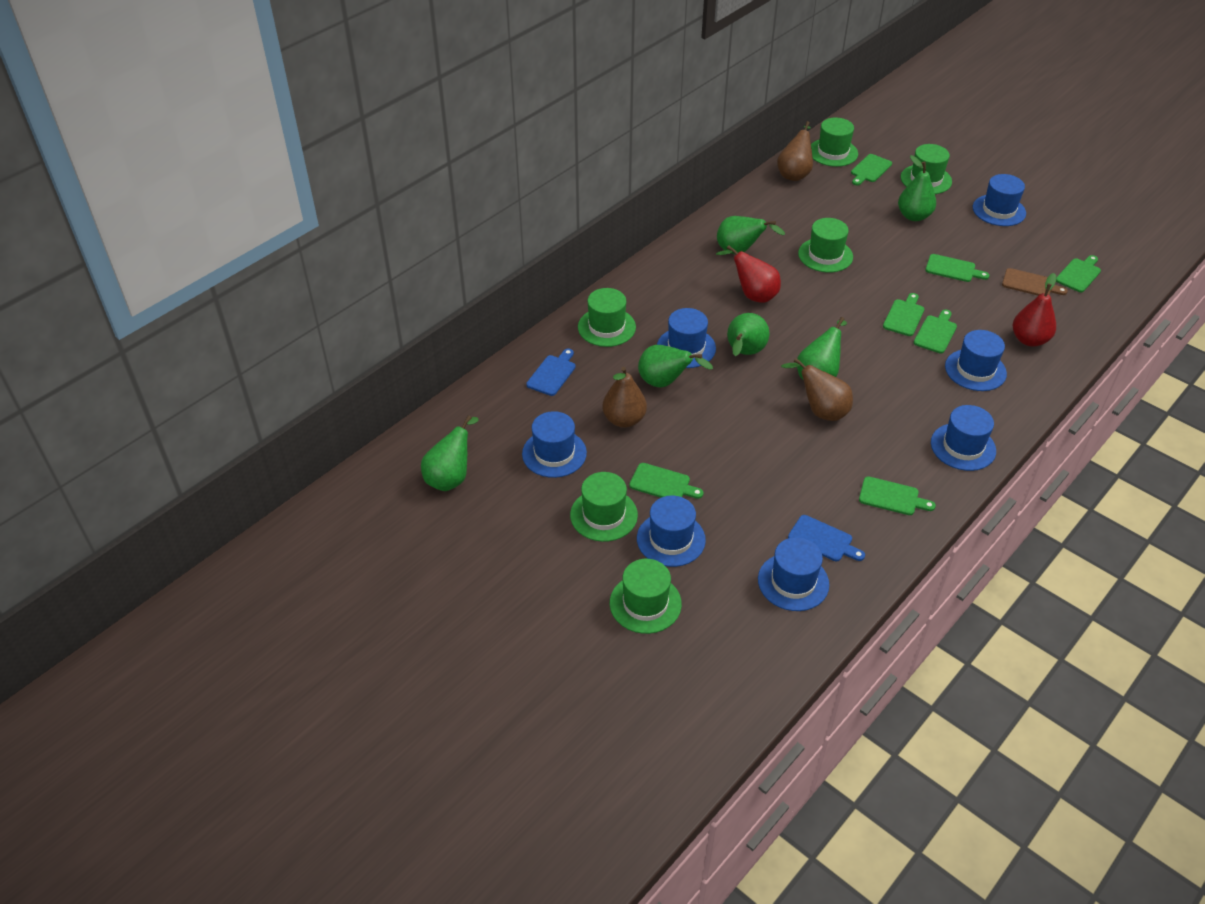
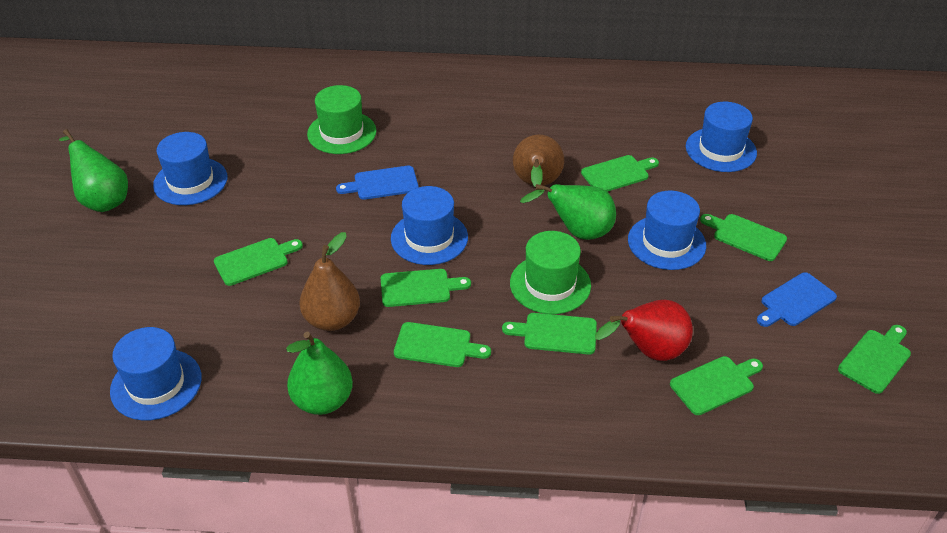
blue hat: 7 -> 5
brown cutting board: 1 -> 0
brown pear: 3 -> 2
green cutting board: 7 -> 8
green hat: 6 -> 2
green pear: 6 -> 3
red pear: 2 -> 1

